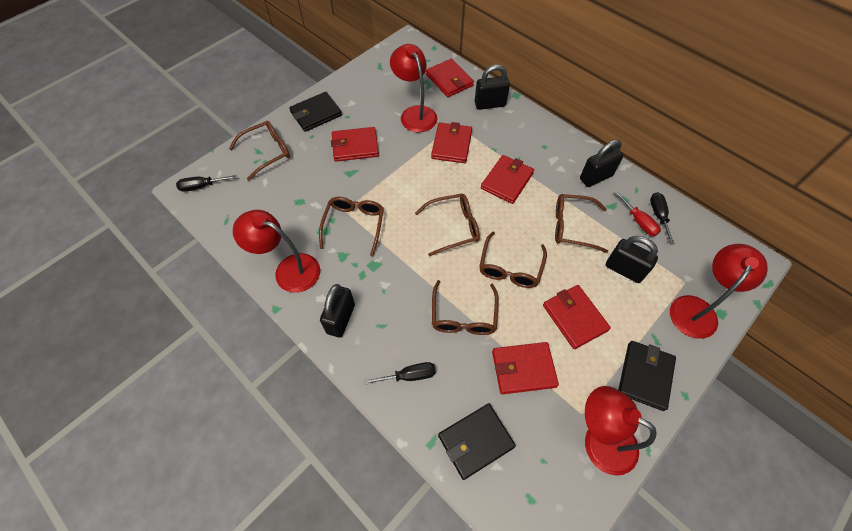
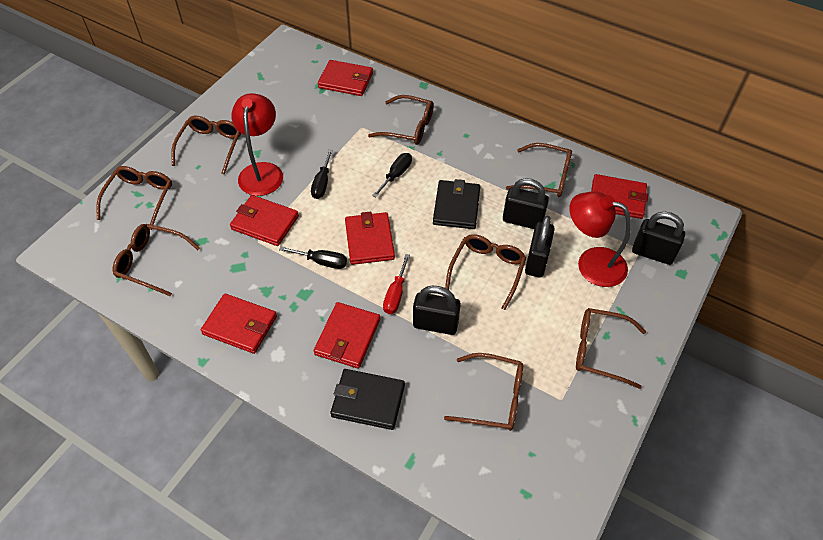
black wallet: 3 -> 2
brown glasses: 6 -> 8
red lamp: 4 -> 2

